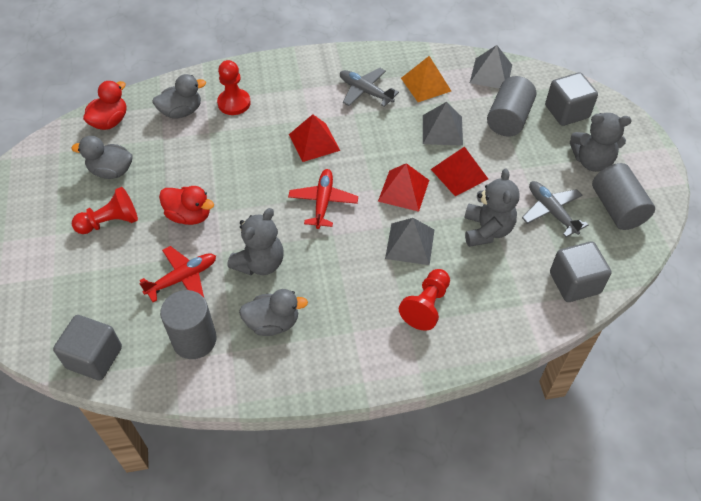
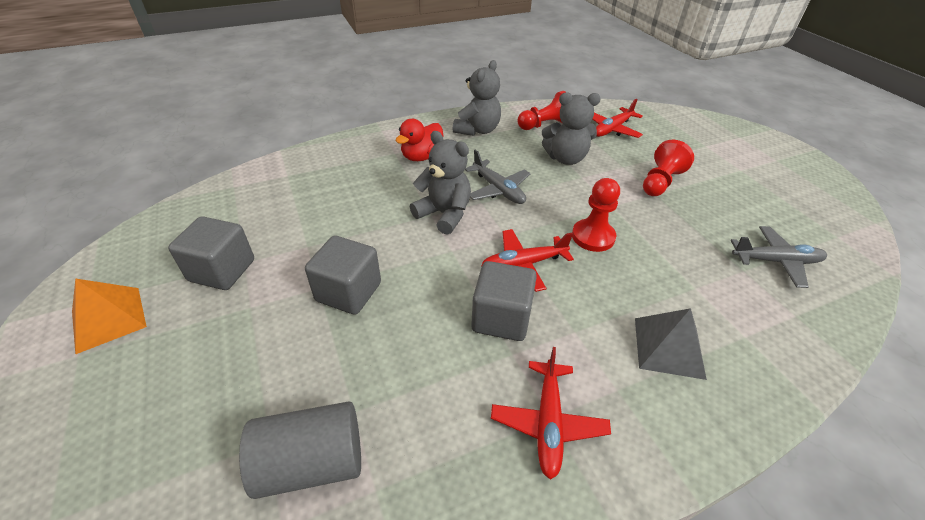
grey cylinder: 3 -> 1
grey duck: 3 -> 0
grey pyramid: 3 -> 1
red duck: 2 -> 1
red plane: 2 -> 3
red pyramid: 3 -> 0

